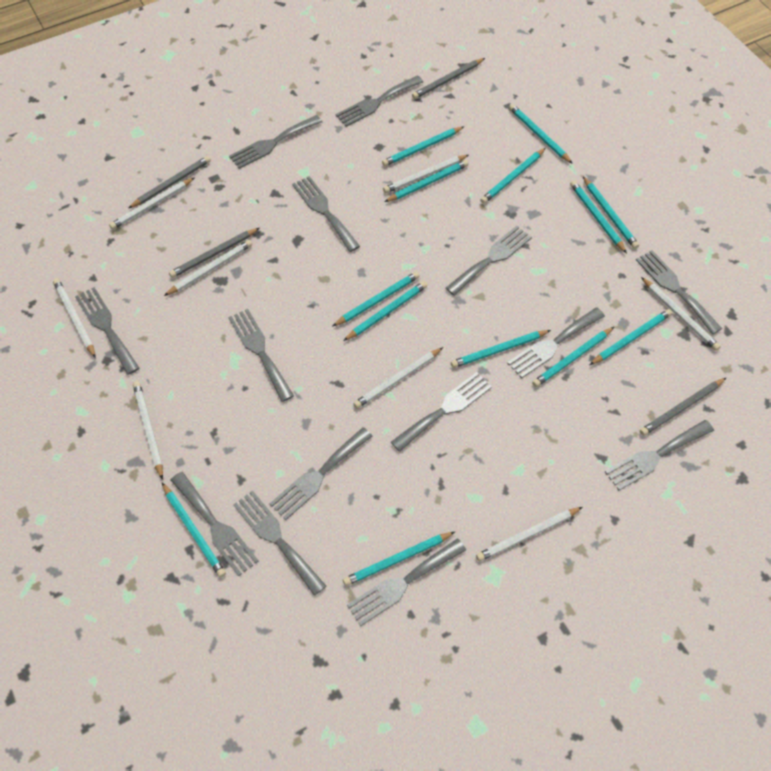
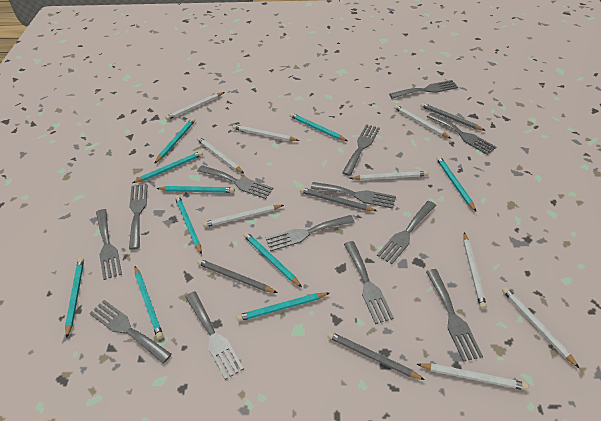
grey fork: 14 -> 13
turquoise pencil: 13 -> 10
white pencil: 8 -> 9

